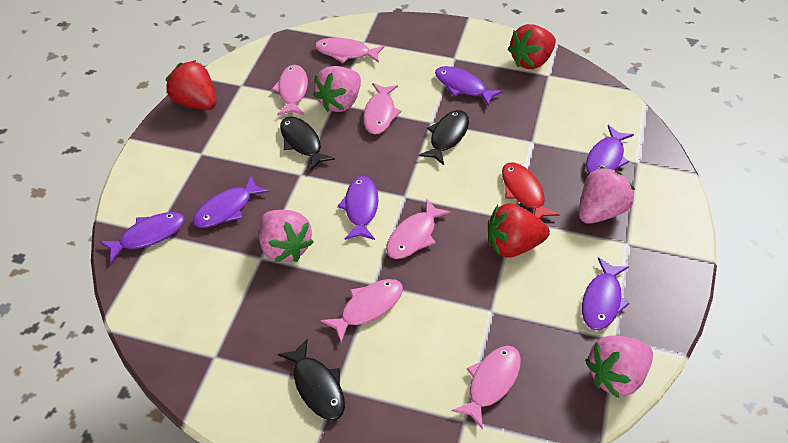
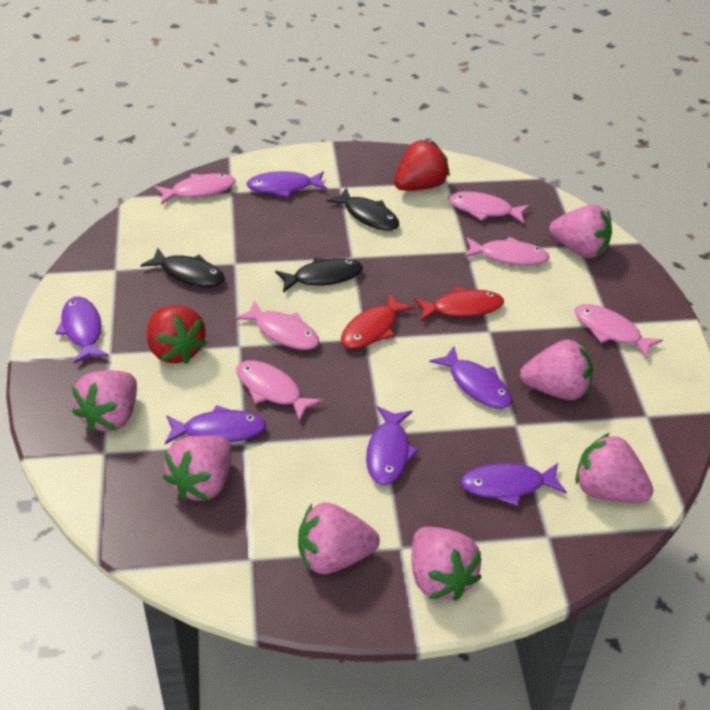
pink strawberry: 4 -> 7
red fish: 1 -> 2
red strawberry: 3 -> 2

